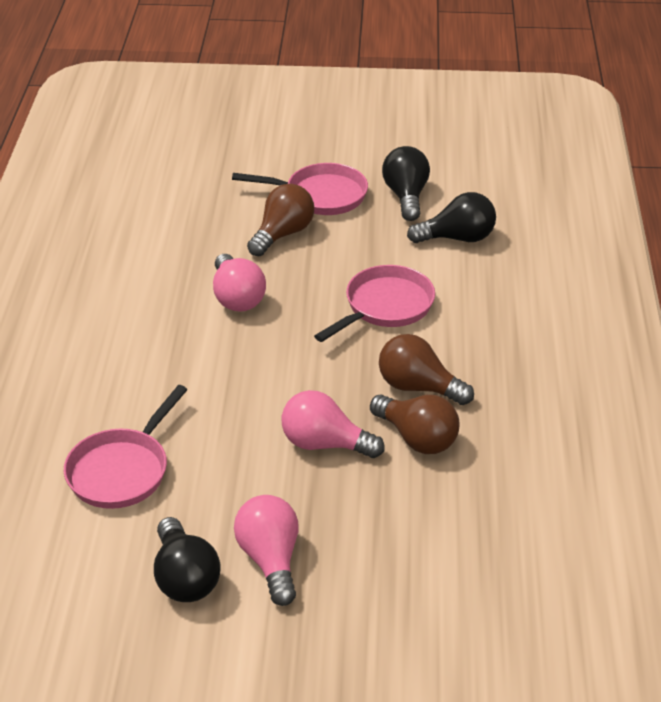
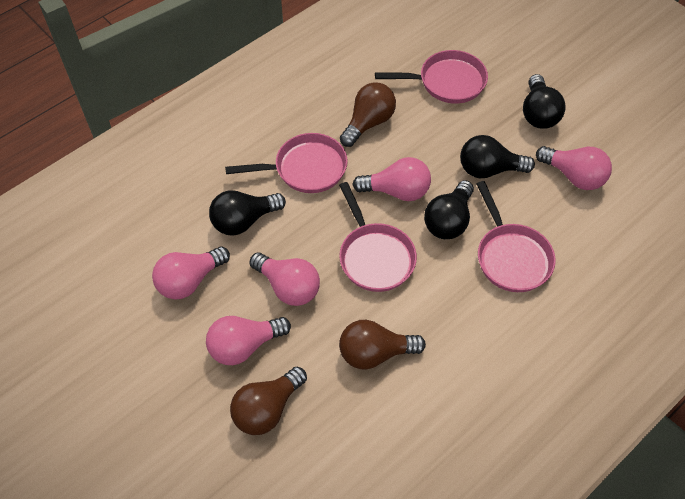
black light bulb: 3 -> 4
pink light bulb: 3 -> 5
pink pan: 3 -> 4

